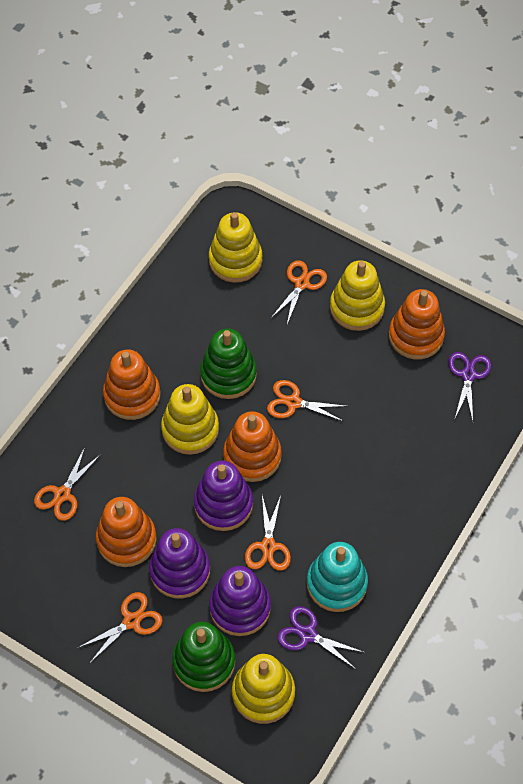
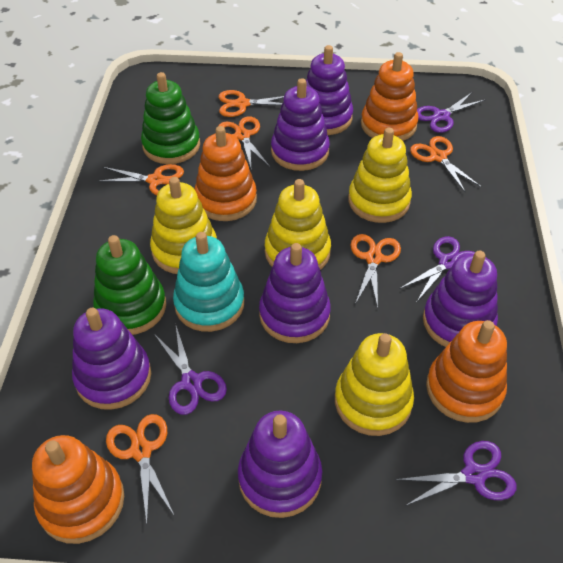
orange scissors: 5 -> 6
purple scissors: 2 -> 4
purple stacking toy: 3 -> 6

